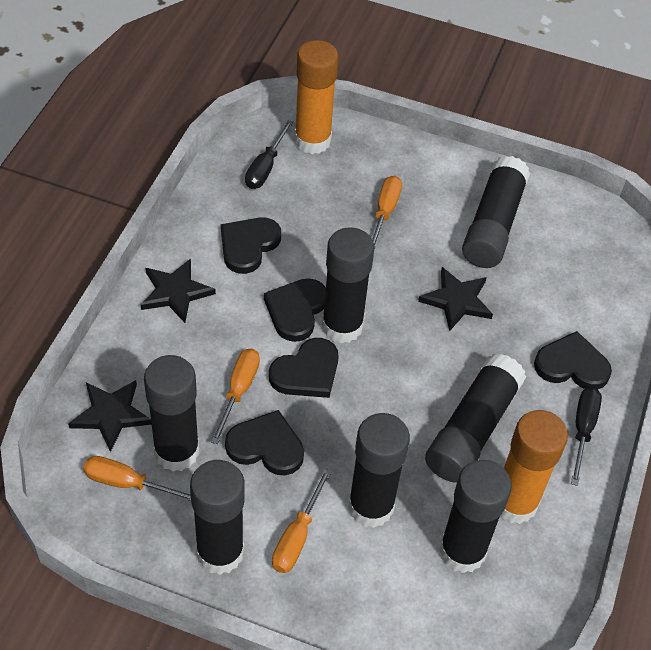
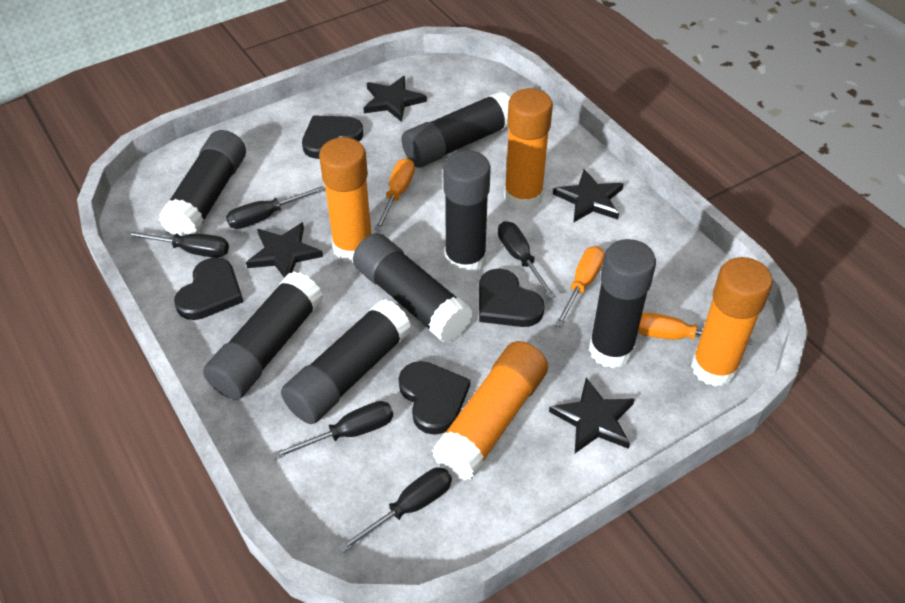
black heart: 5 -> 4
black screwdriver: 2 -> 5
black star: 3 -> 4
orange glue stick: 2 -> 4
orange screwdriver: 4 -> 3

